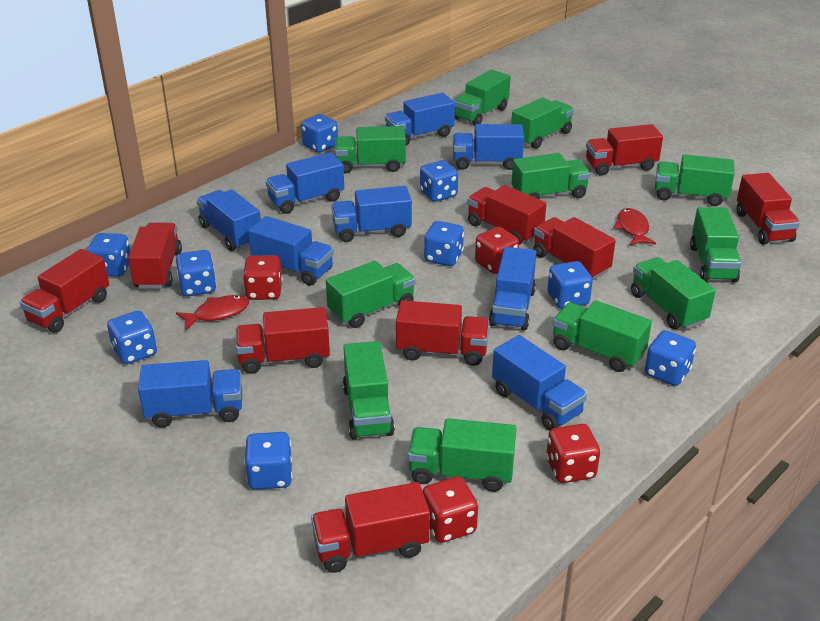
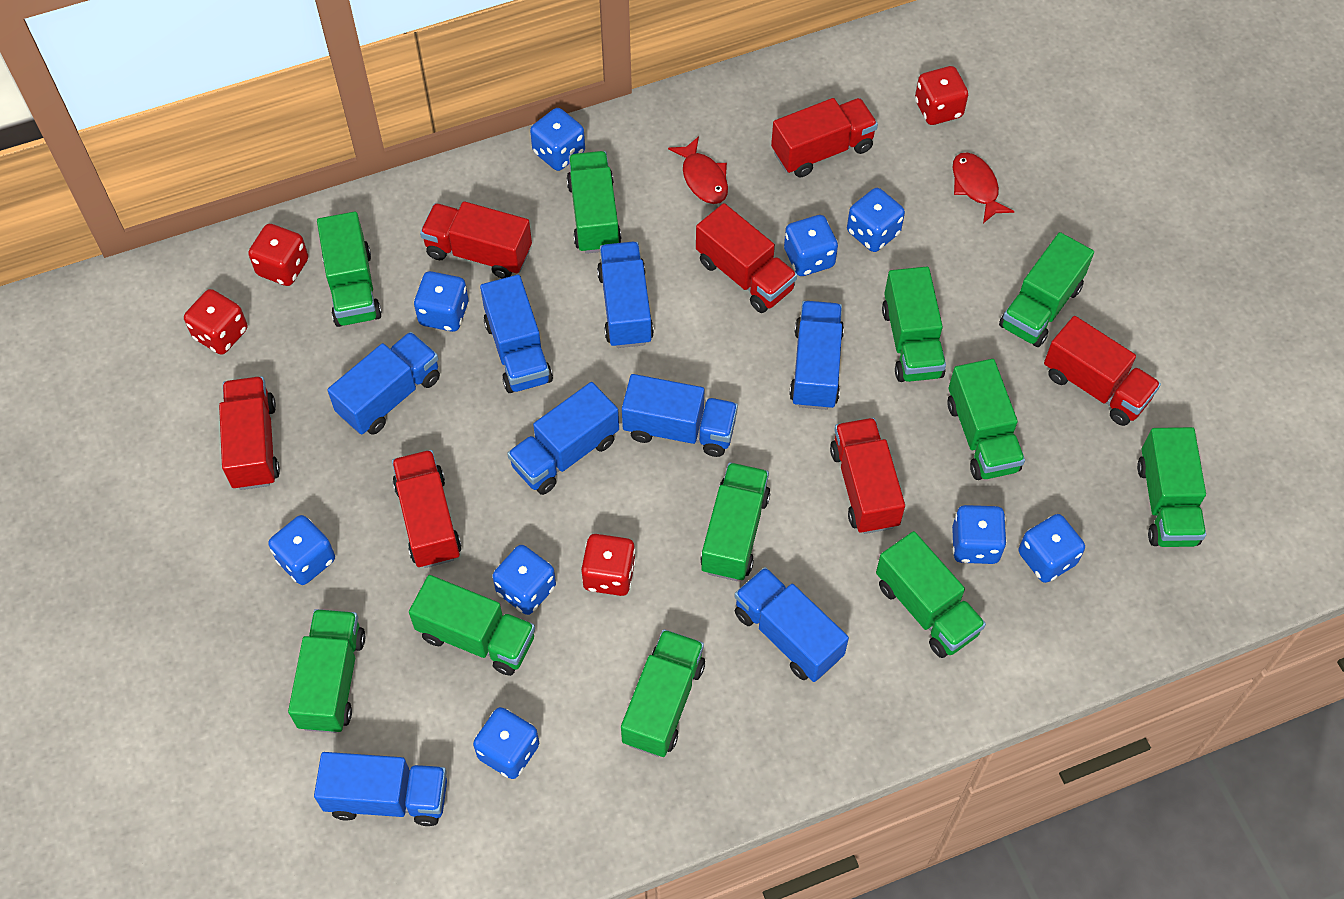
blue truck: 9 -> 8
red truck: 9 -> 7

